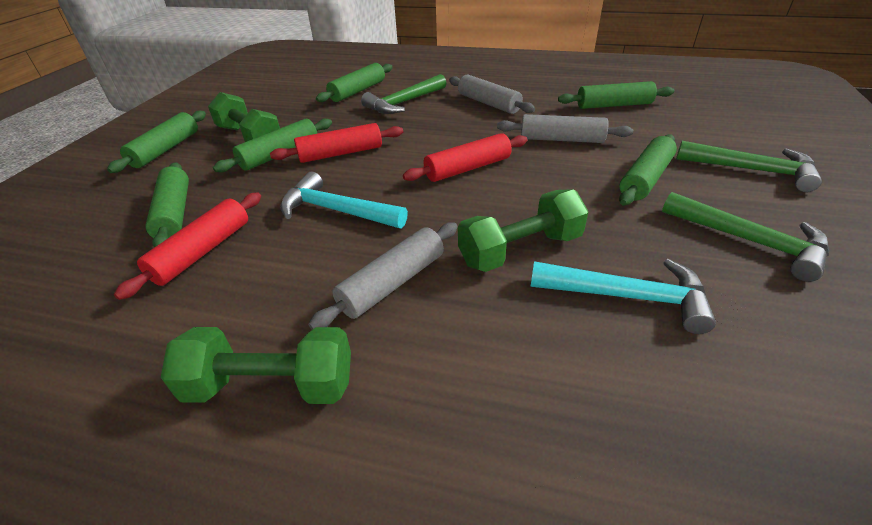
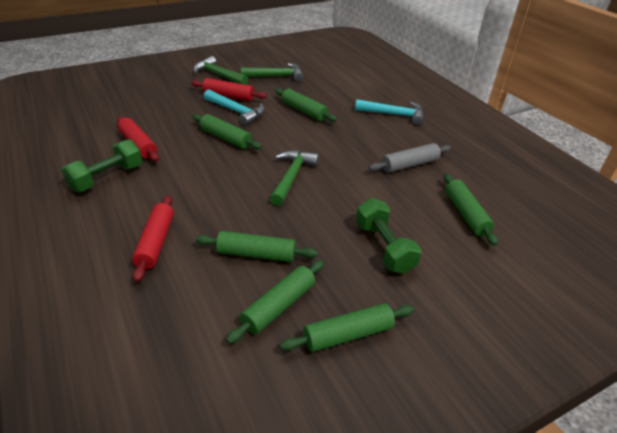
green dumbbell: 3 -> 2
grey rolling pin: 3 -> 1

